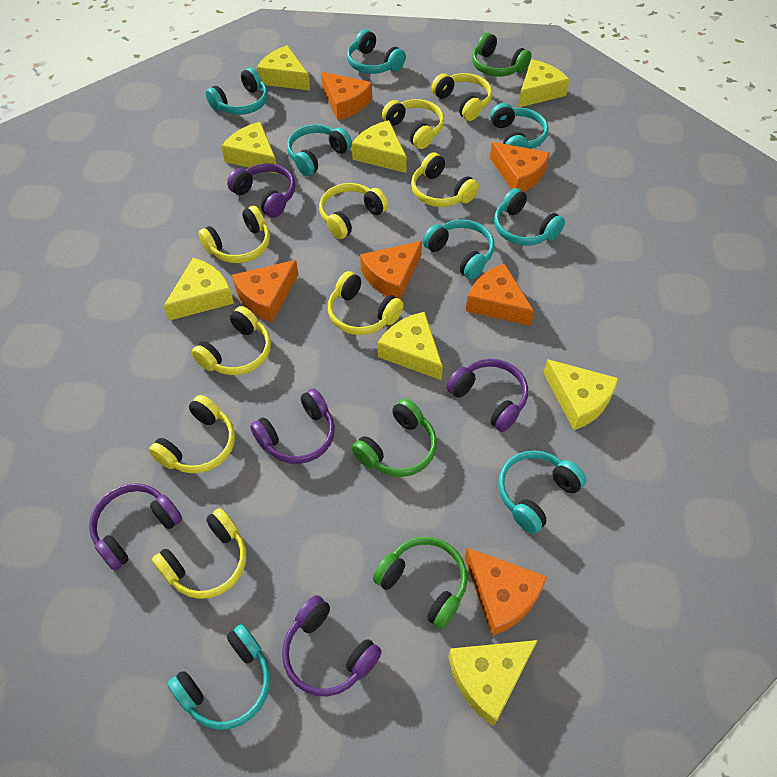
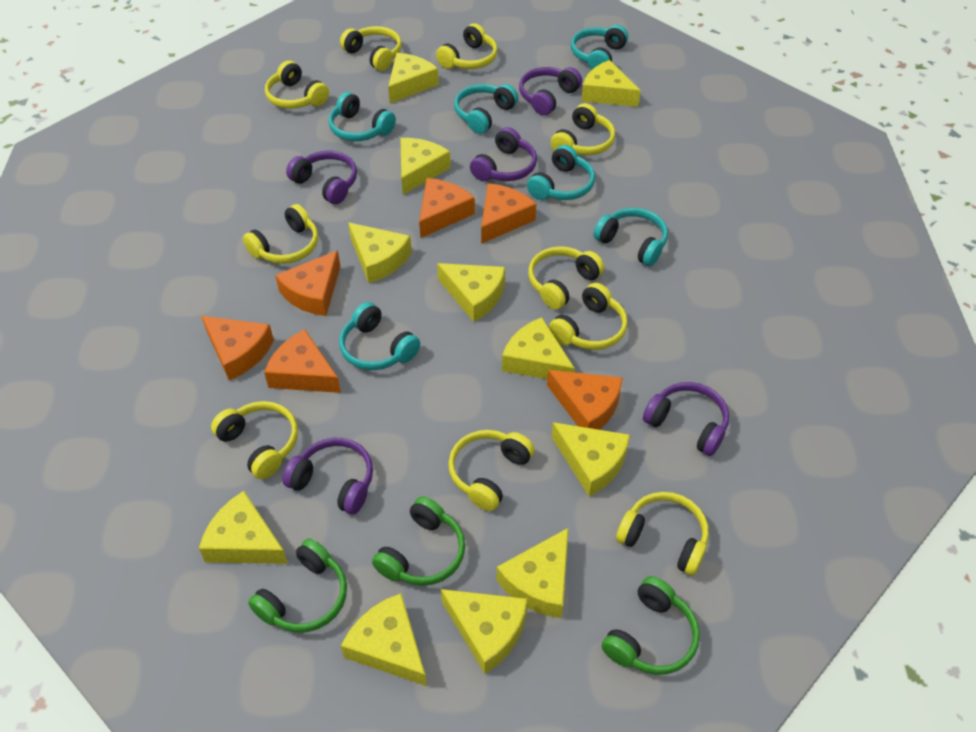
turquoise headphones: 8 -> 6
yellow cheese: 8 -> 11
yellow headphones: 9 -> 10

